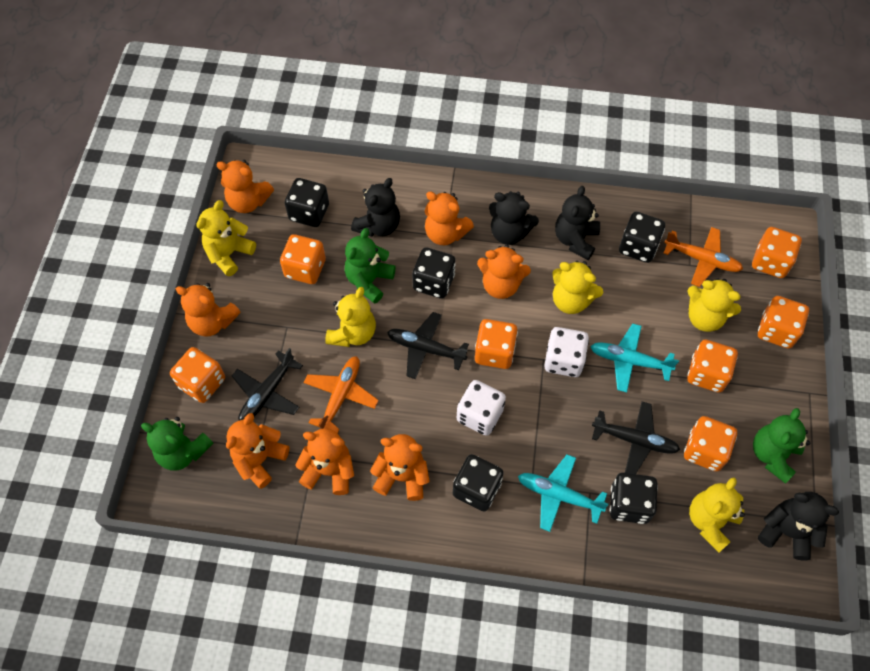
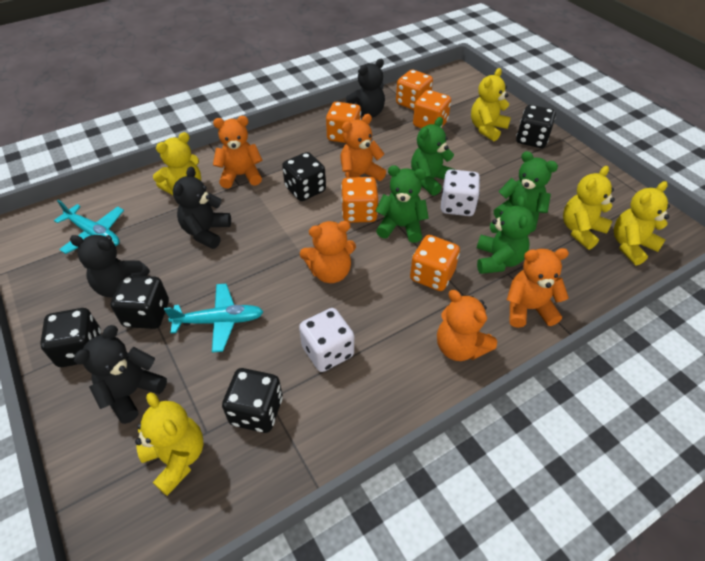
black plane: 3 -> 0
green teddy bear: 3 -> 4
orange dice: 7 -> 5
orange plane: 2 -> 0
orange teddy bear: 7 -> 5

